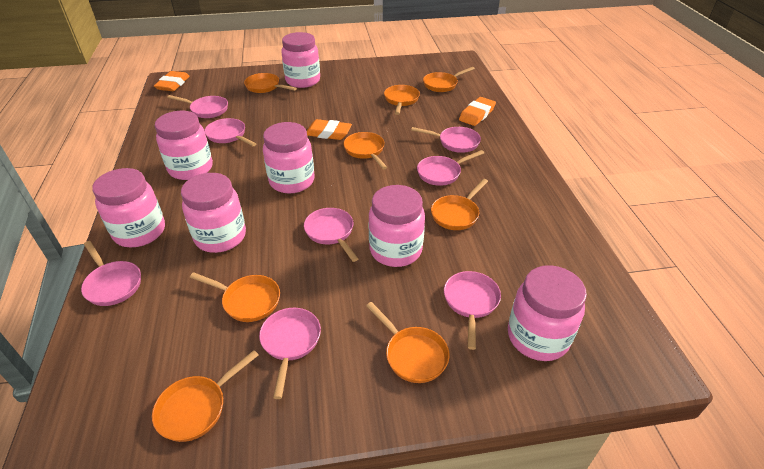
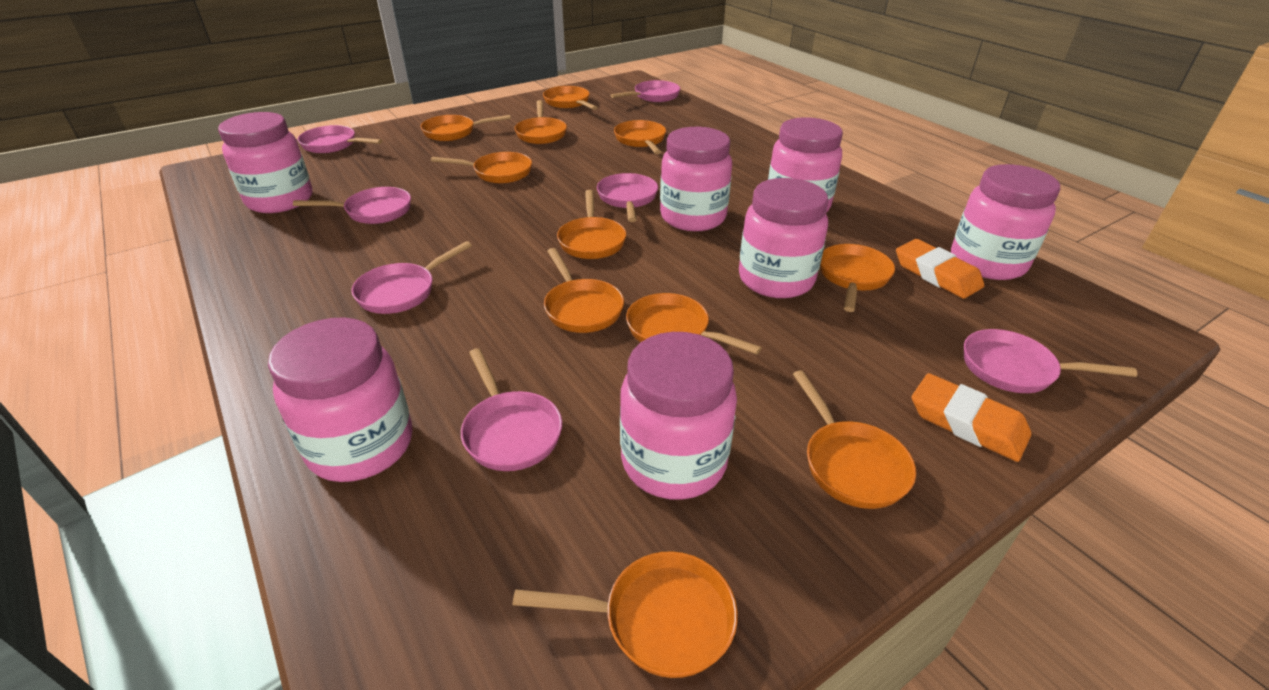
orange eraser: 3 -> 2
orange pan: 8 -> 11
pink pan: 8 -> 7

